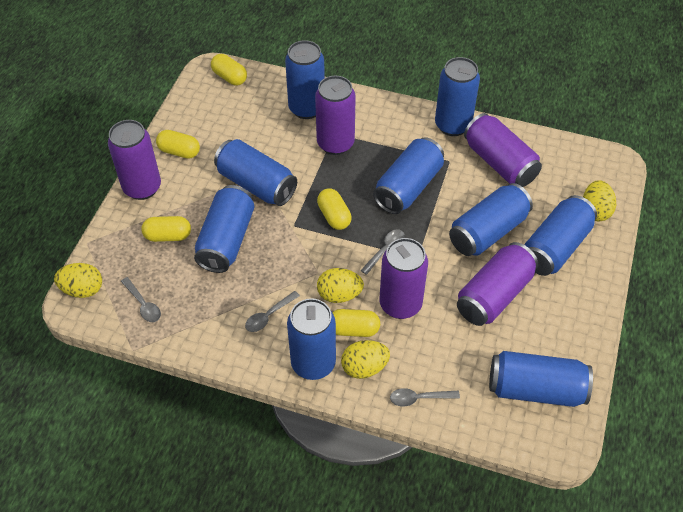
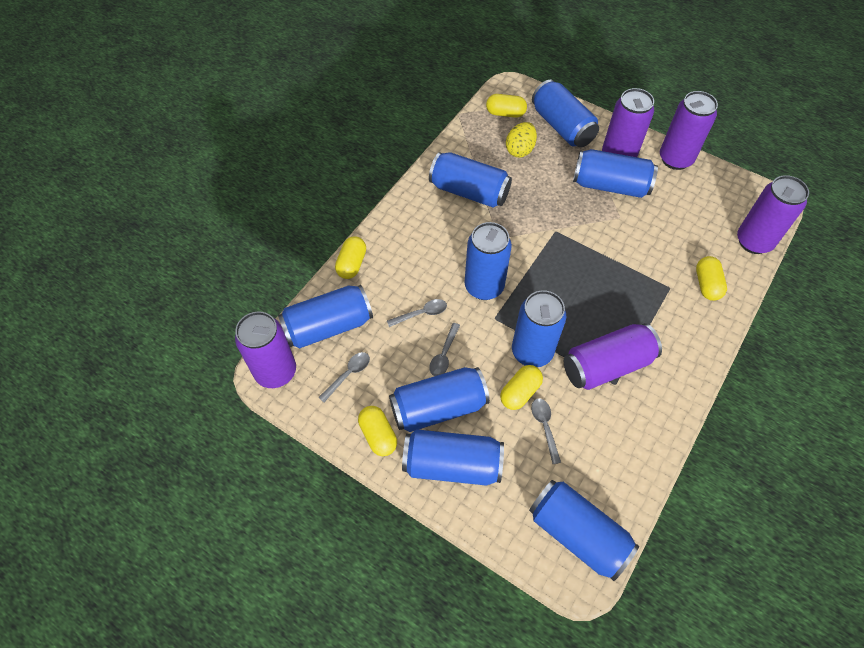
yellow egg: 4 -> 1

